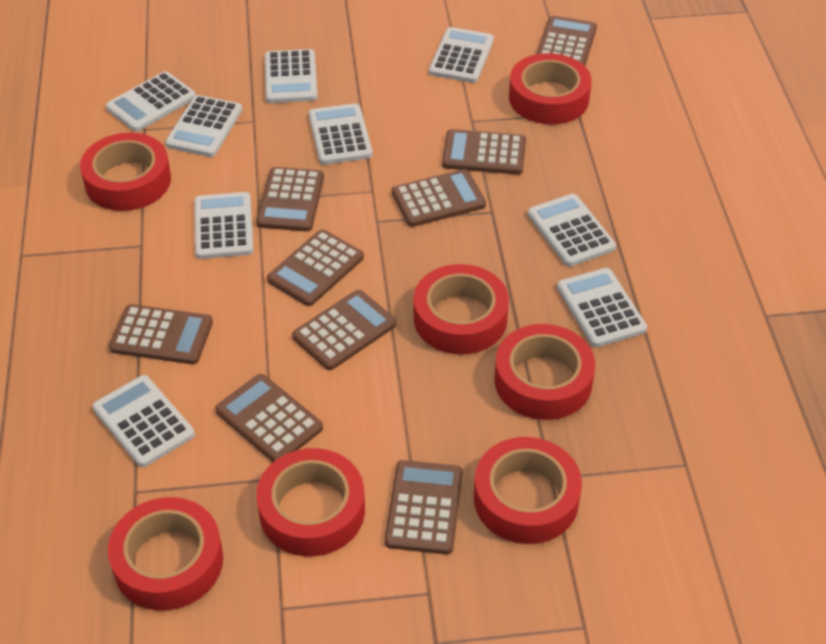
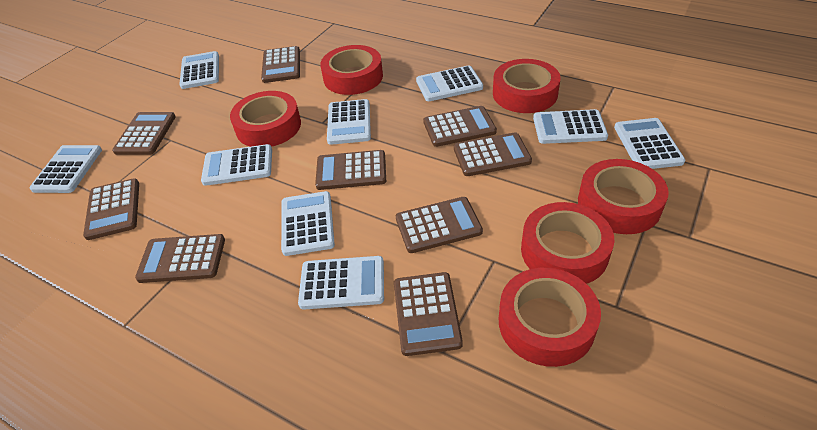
red tape: 7 -> 6

